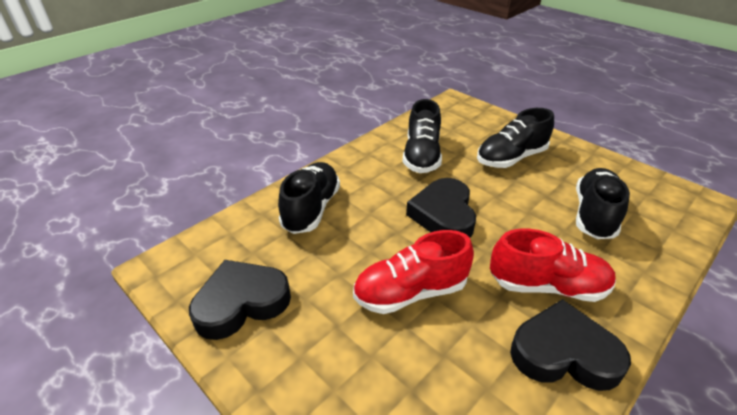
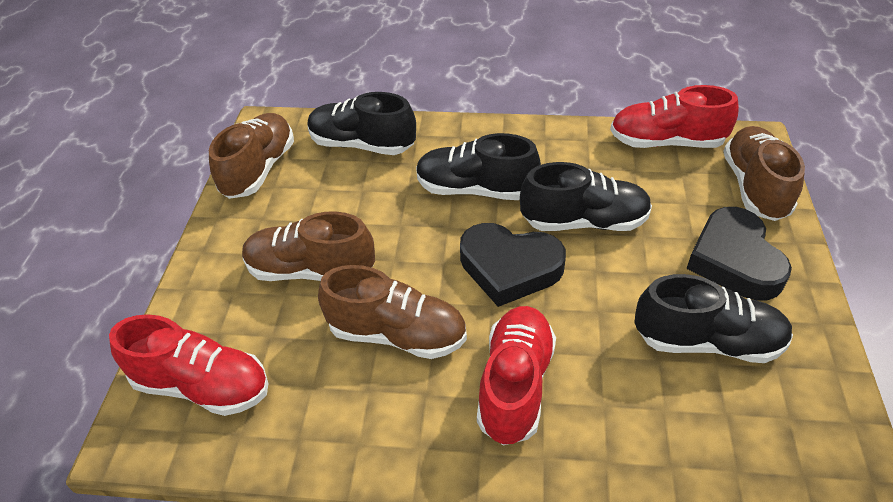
black heart: 3 -> 2
brown shoe: 0 -> 4
red shoe: 2 -> 3

